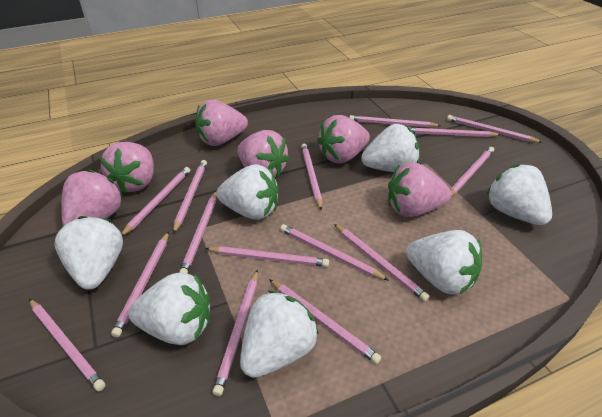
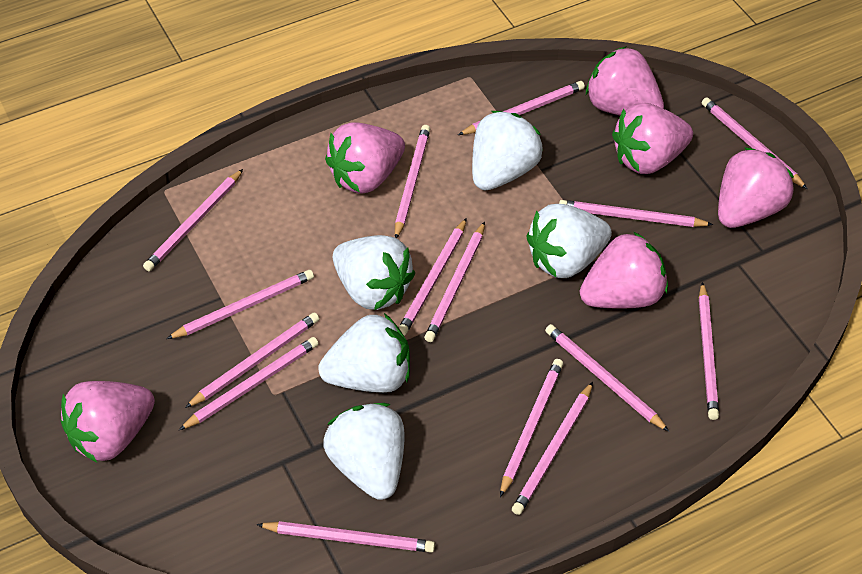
white strawberry: 7 -> 5

